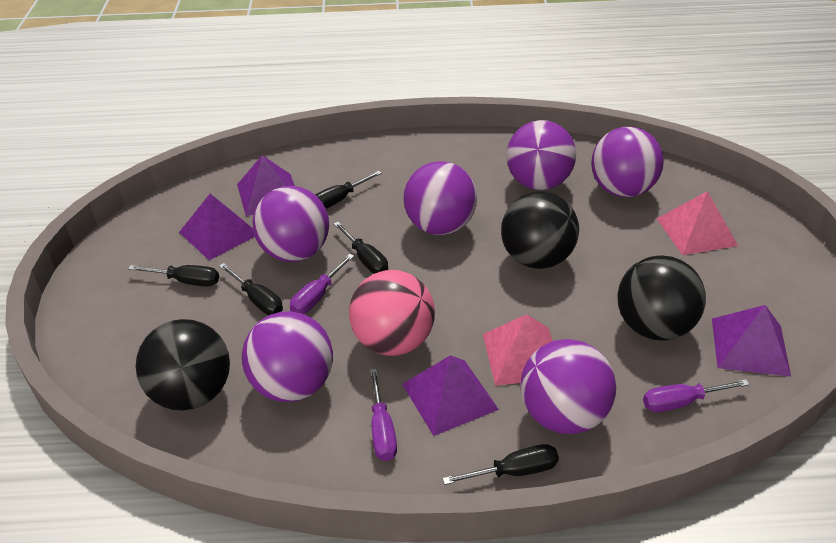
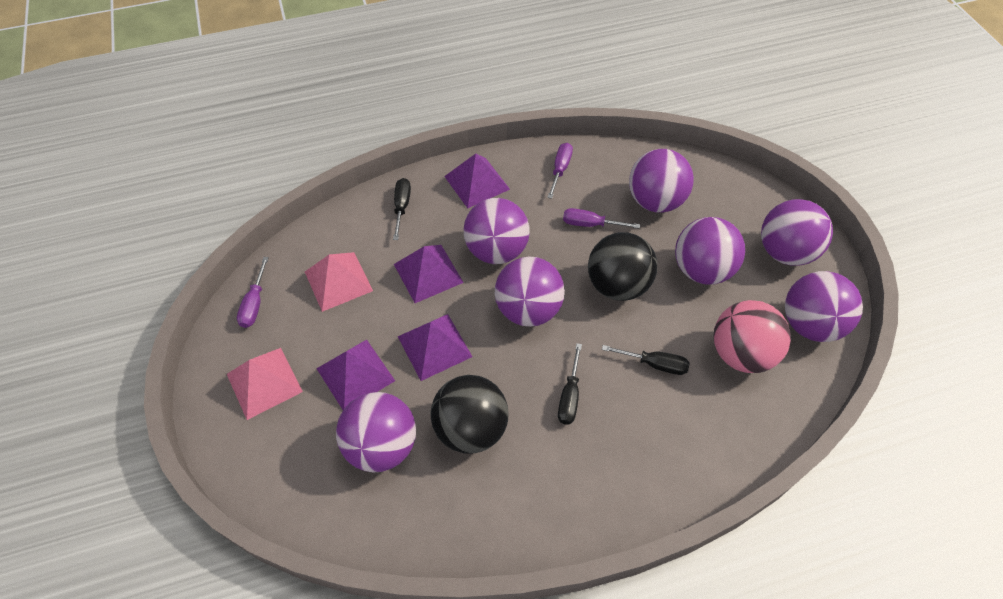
black ball: 3 -> 2
black screwdriver: 5 -> 3
purple ball: 6 -> 7

